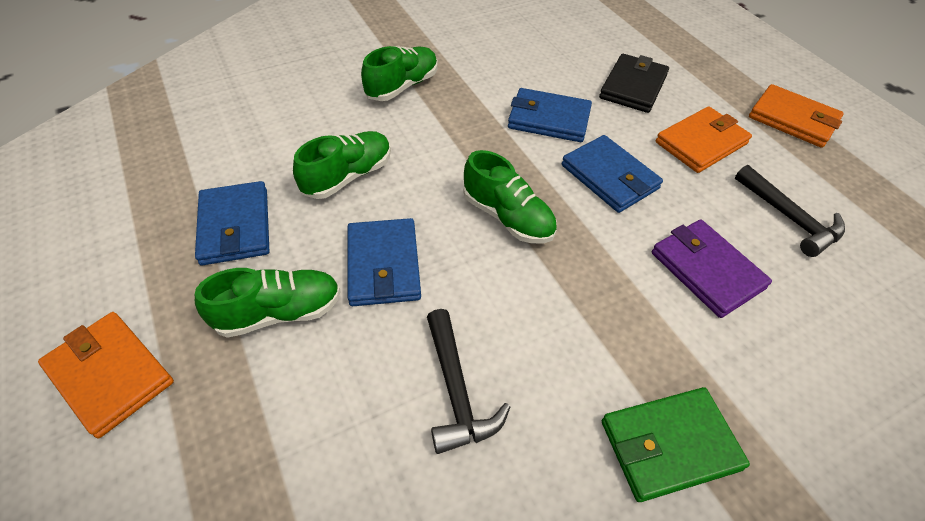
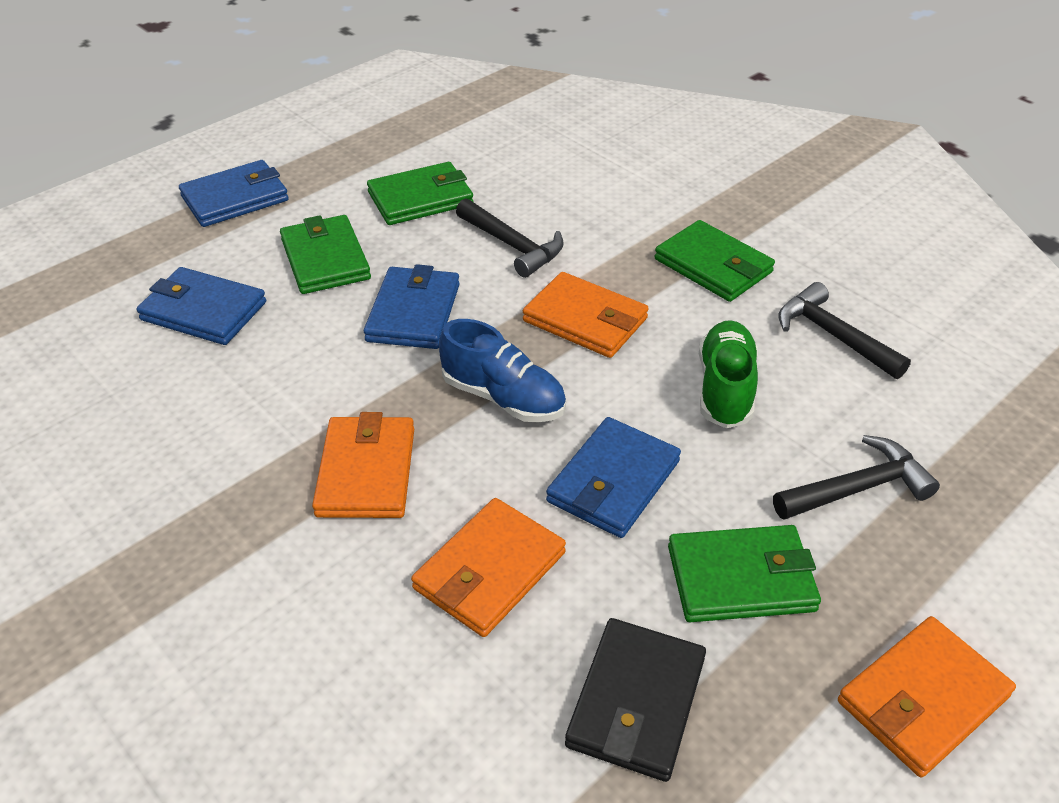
black hammer: 2 -> 3
blue shoe: 0 -> 1
green shoe: 4 -> 1
green wallet: 1 -> 4
orange wallet: 3 -> 4
purple wallet: 1 -> 0

